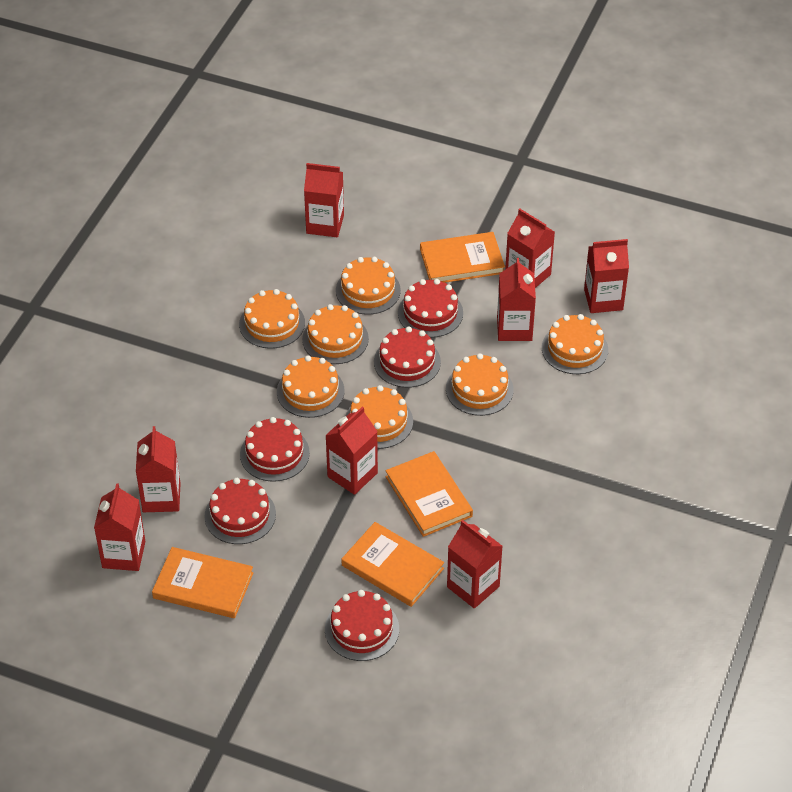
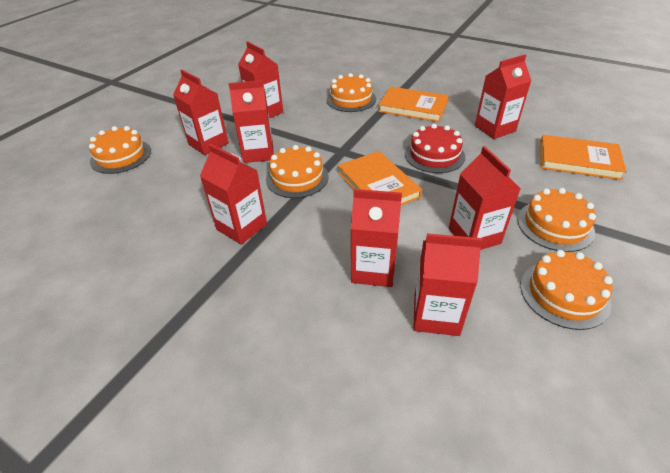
orange book: 4 -> 3
orange cake: 7 -> 5
red cake: 5 -> 1

